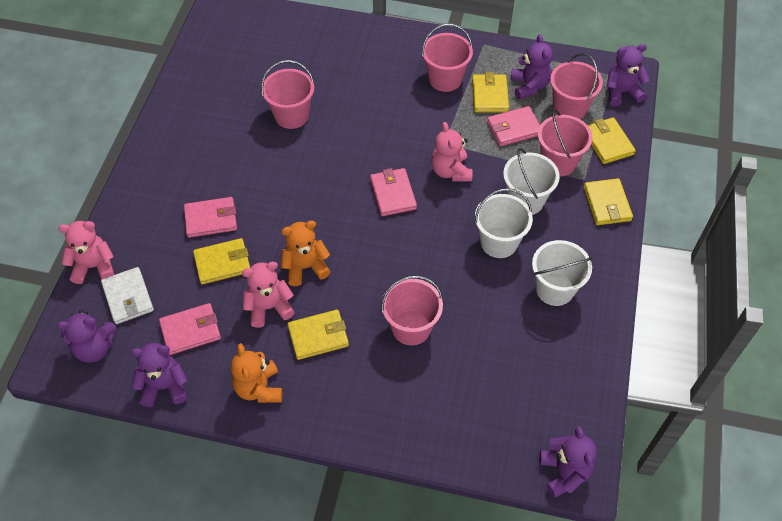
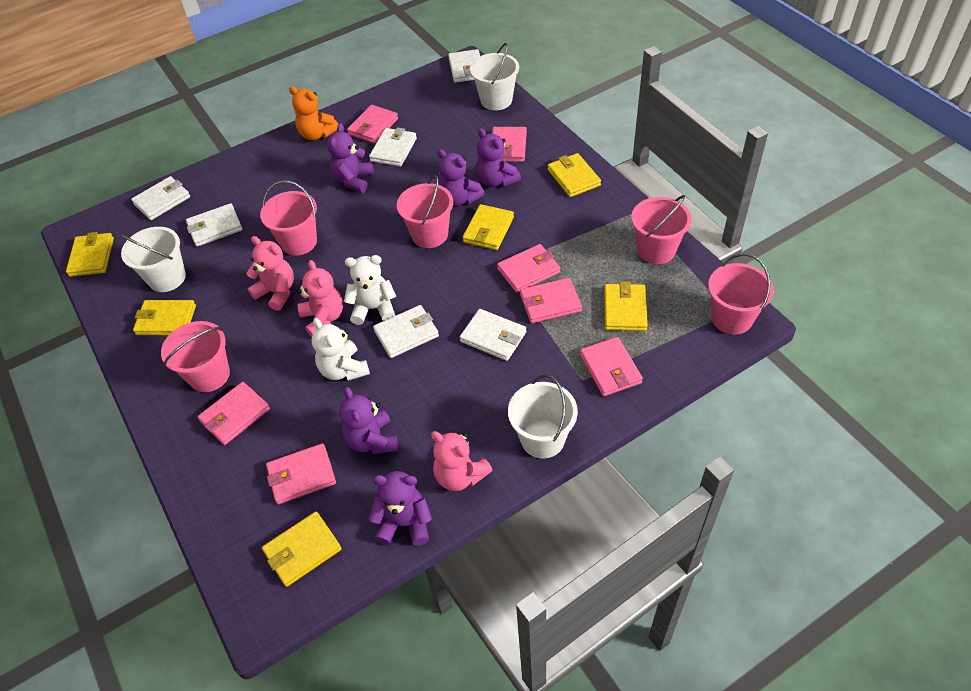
orange teddy bear: 2 -> 1
pink wallet: 4 -> 7
white teddy bear: 0 -> 2
white wallet: 1 -> 6
yellow wallet: 5 -> 6

